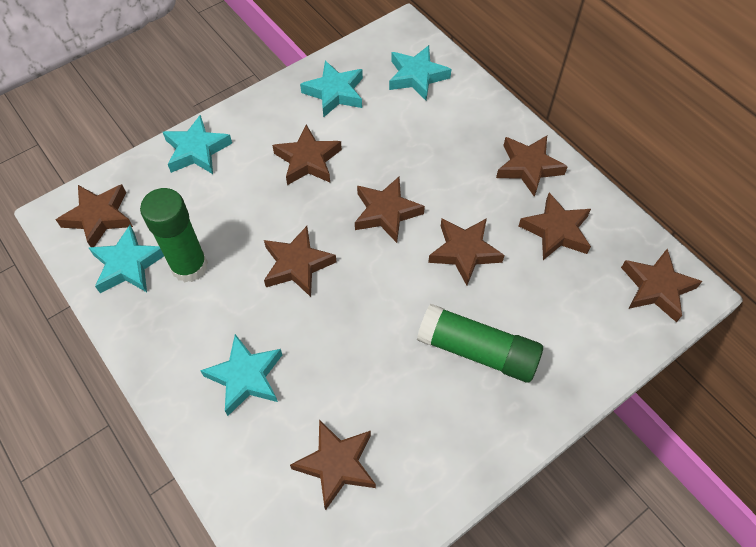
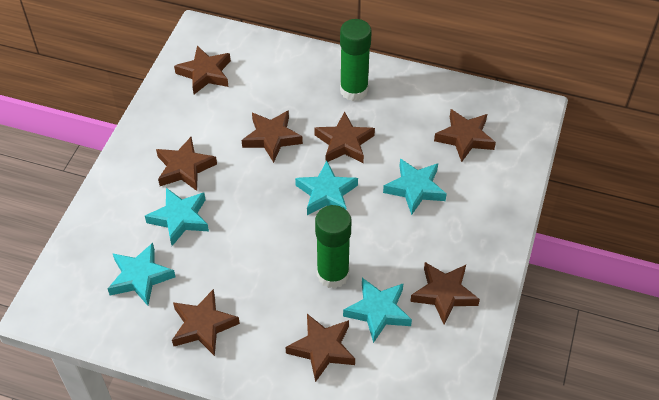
brown star: 9 -> 8

